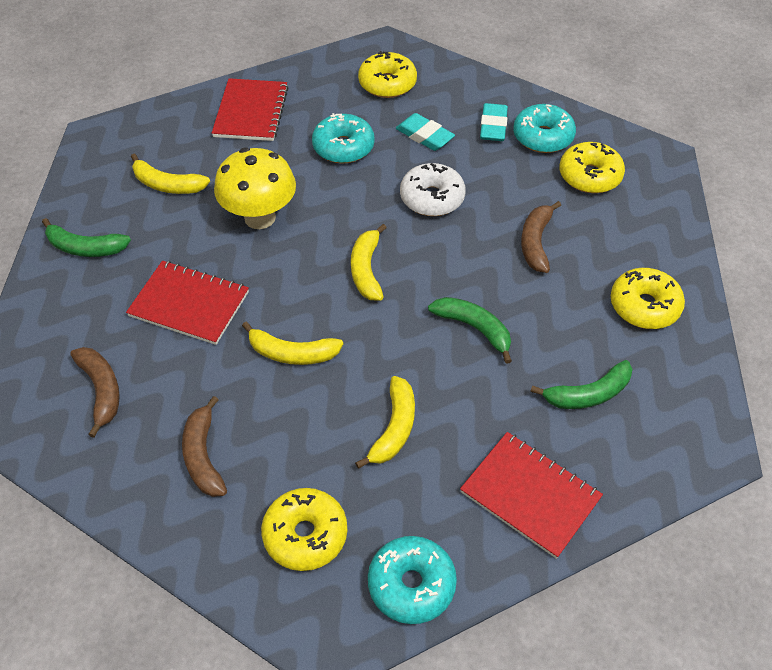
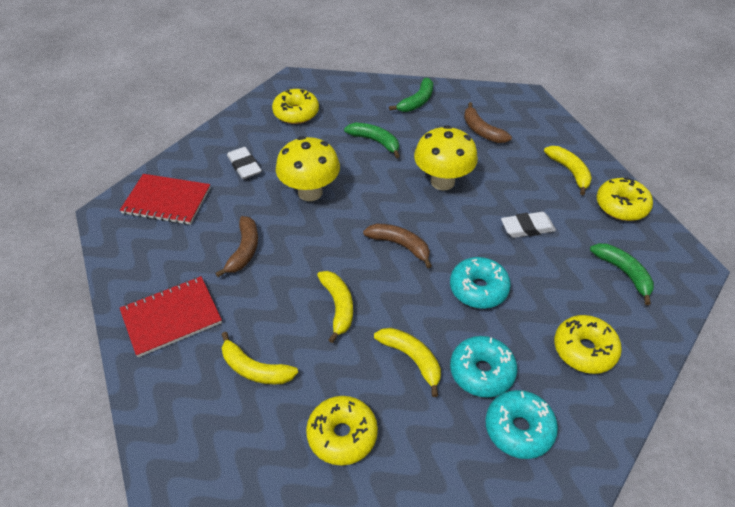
red notebook: 3 -> 2
turquoise eraser: 2 -> 0
white donut: 1 -> 0
white eraser: 0 -> 2
yellow mushroom: 1 -> 2

